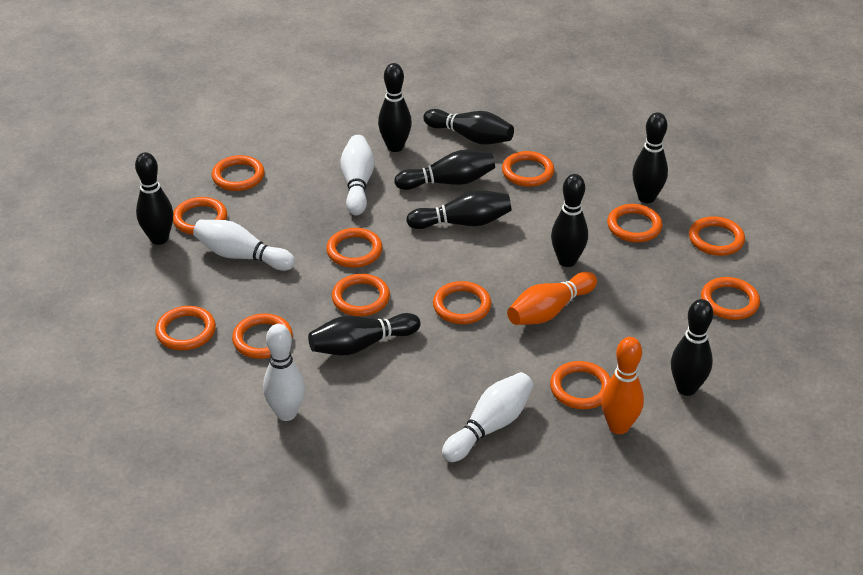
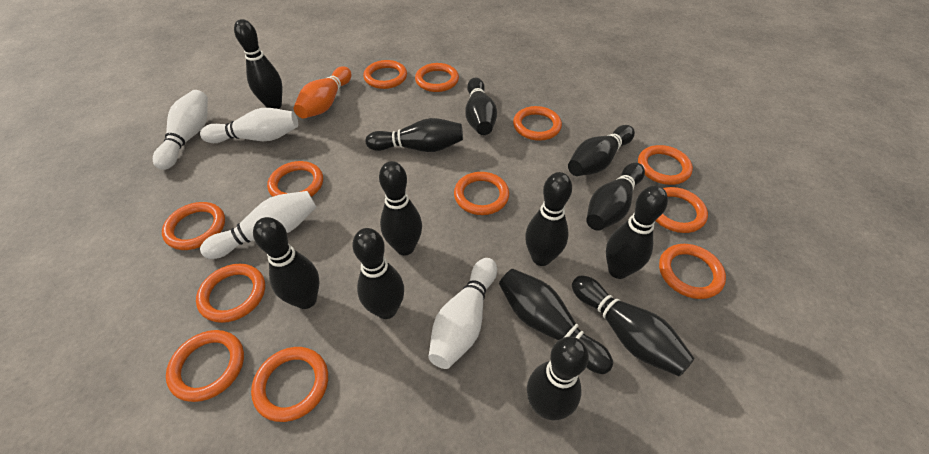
black bowling pin: 9 -> 13
orange bowling pin: 2 -> 1

